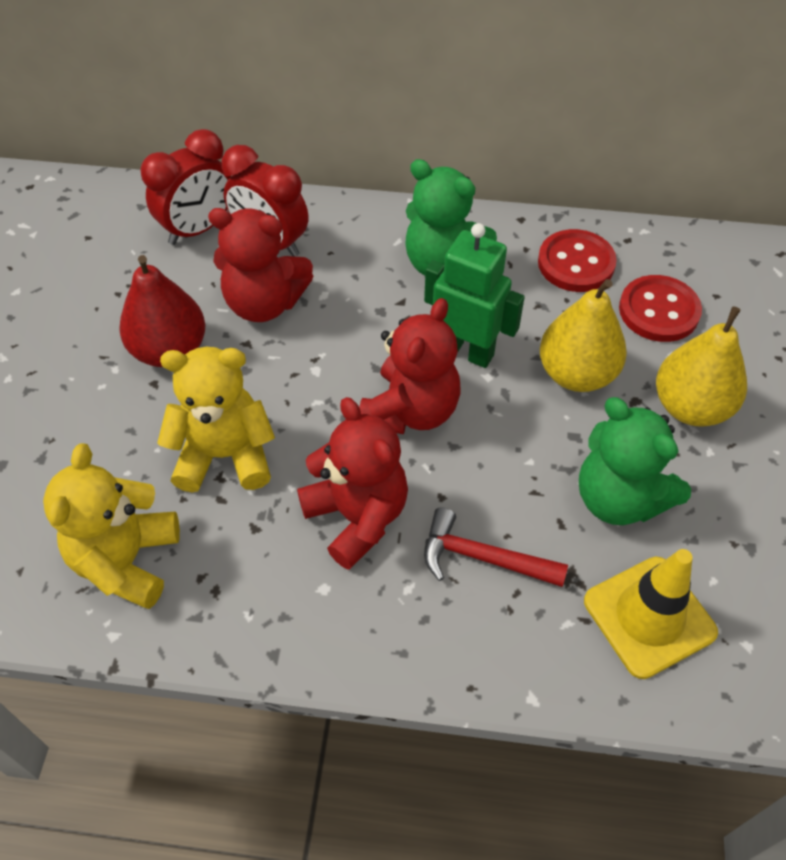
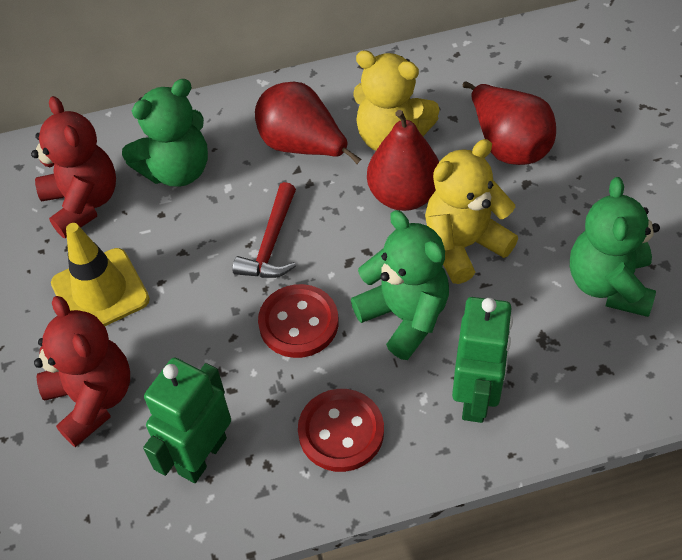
green robot: 1 -> 2
green teddy bear: 2 -> 3
red clock: 2 -> 0
red pear: 1 -> 3
red teddy bear: 3 -> 2
yellow pear: 2 -> 0

